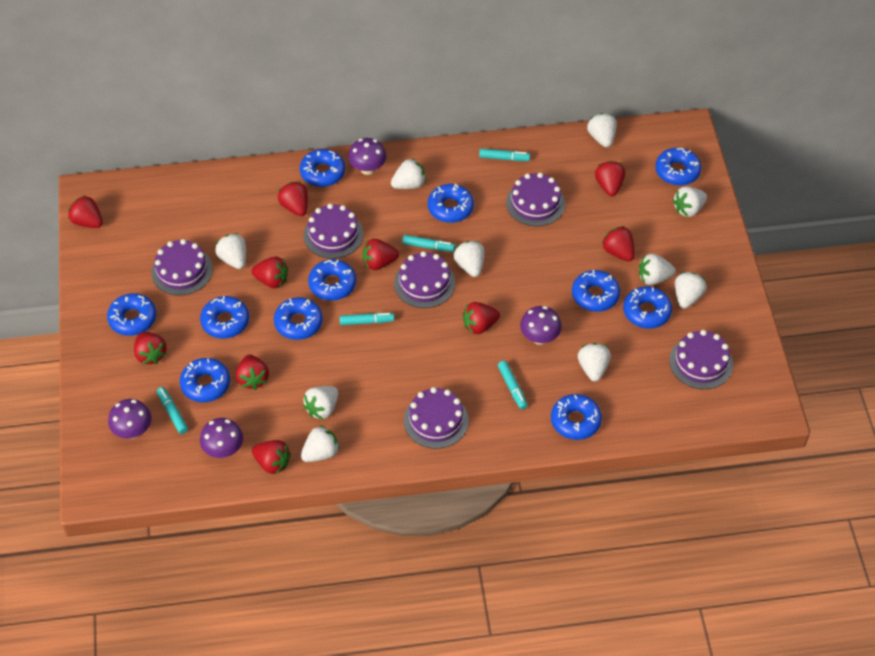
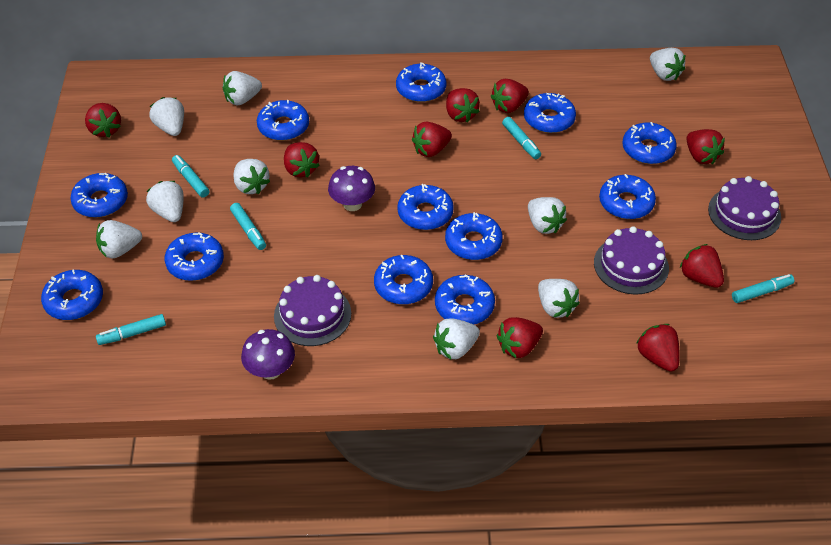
blue donut: 11 -> 12
purple cake: 6 -> 3
purple mushroom: 4 -> 2
red strawberry: 10 -> 9
white strawberry: 10 -> 9

